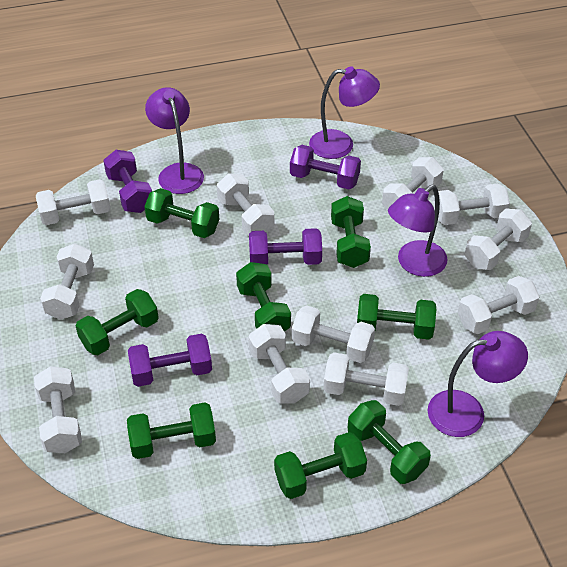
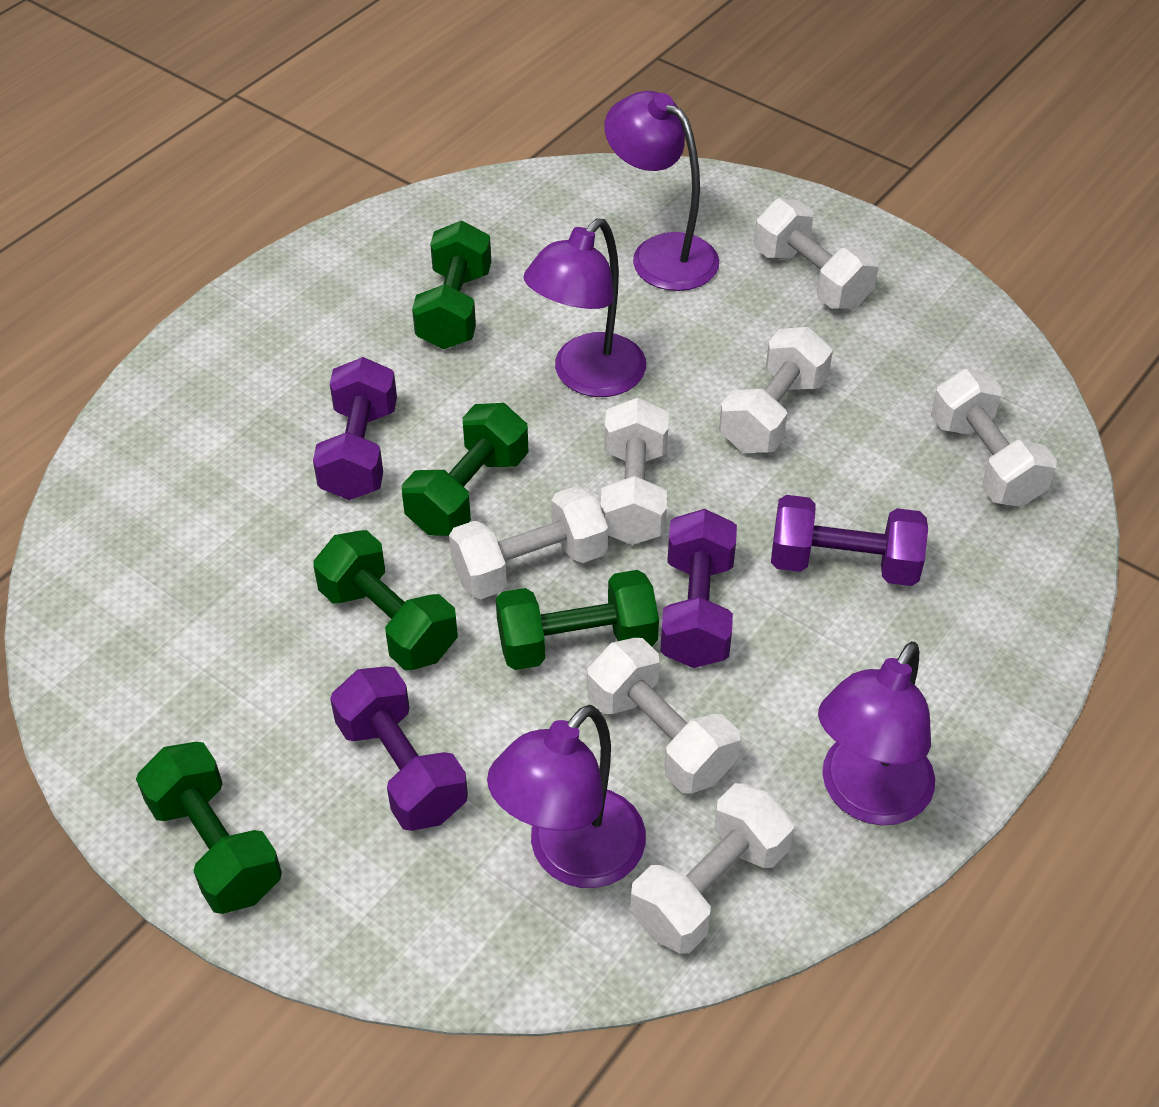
green dumbbell: 8 -> 5
white dumbbell: 11 -> 7

